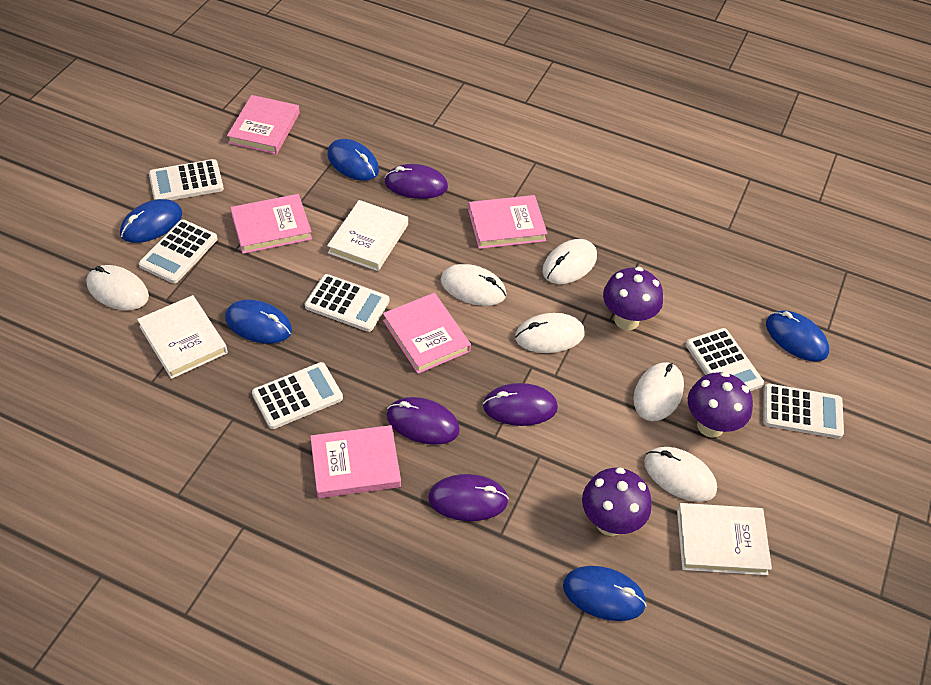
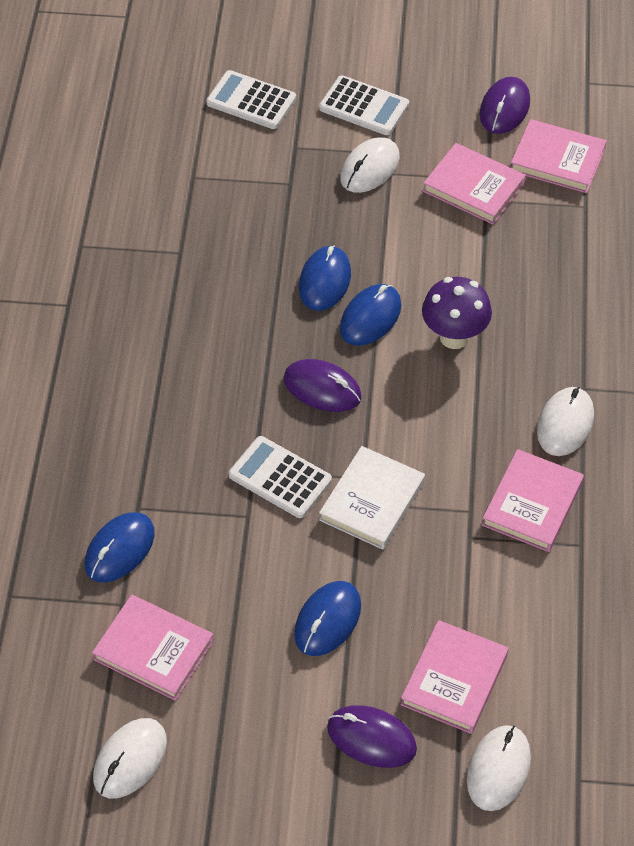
blue mouse: 5 -> 4
purple mouse: 4 -> 3
purple mushroom: 3 -> 1
white book: 3 -> 1
white calculator: 6 -> 3
white mouse: 6 -> 4

